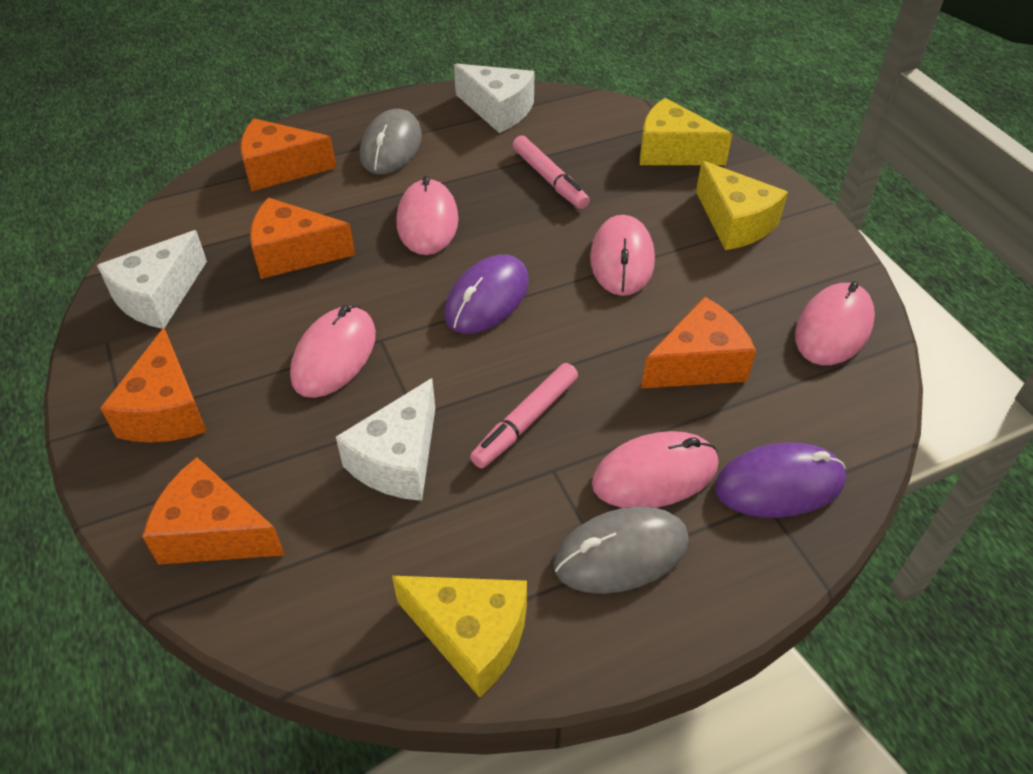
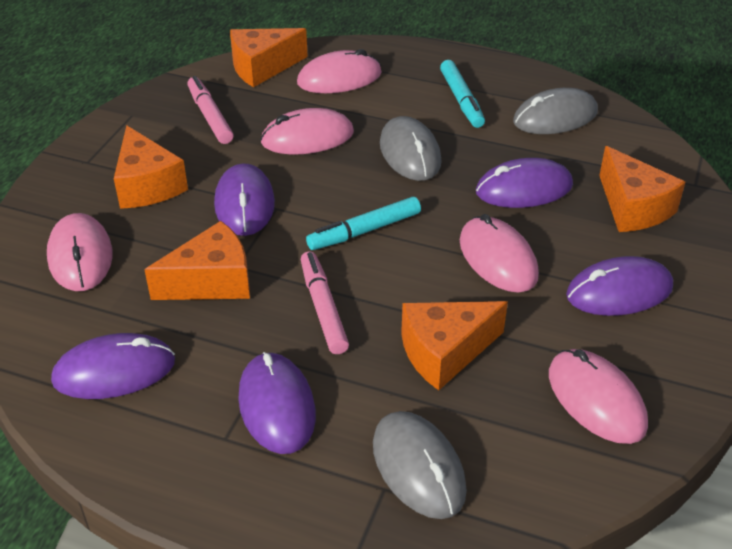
grey mouse: 2 -> 3
purple mouse: 2 -> 5
turquoise marker: 0 -> 2
white cheese: 3 -> 0
yellow cheese: 3 -> 0

